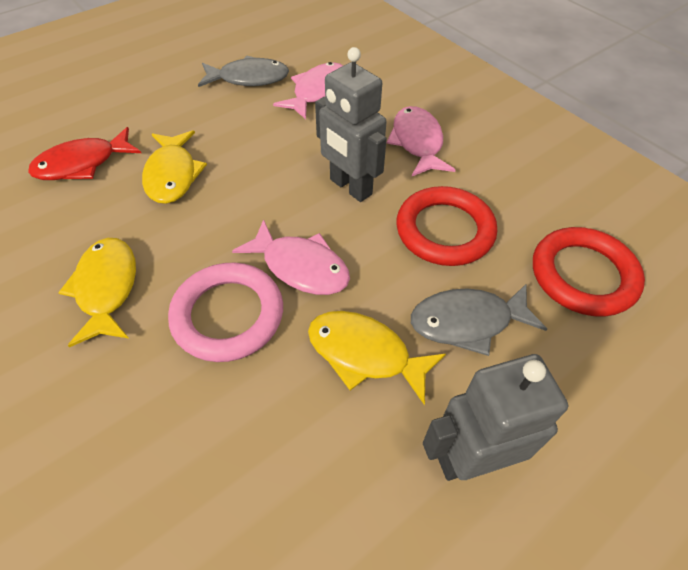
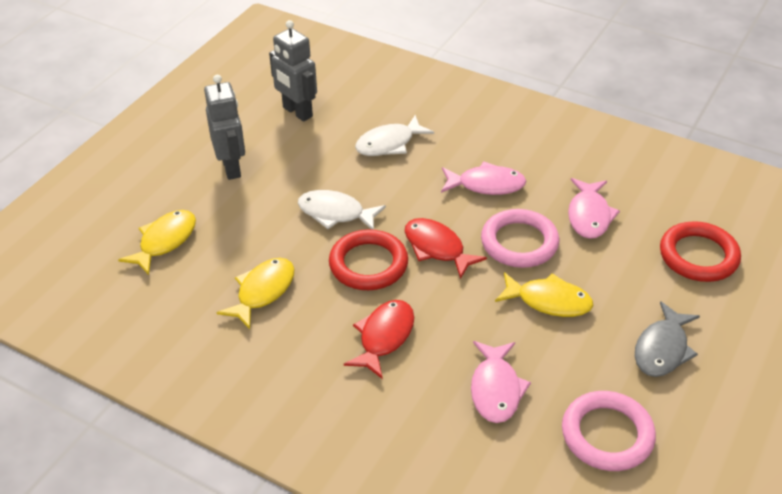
grey fish: 2 -> 1
pink ring: 1 -> 2
red fish: 1 -> 2
white fish: 0 -> 2

